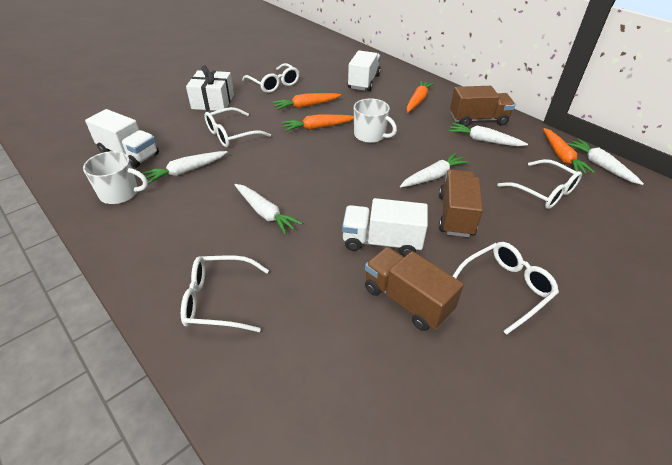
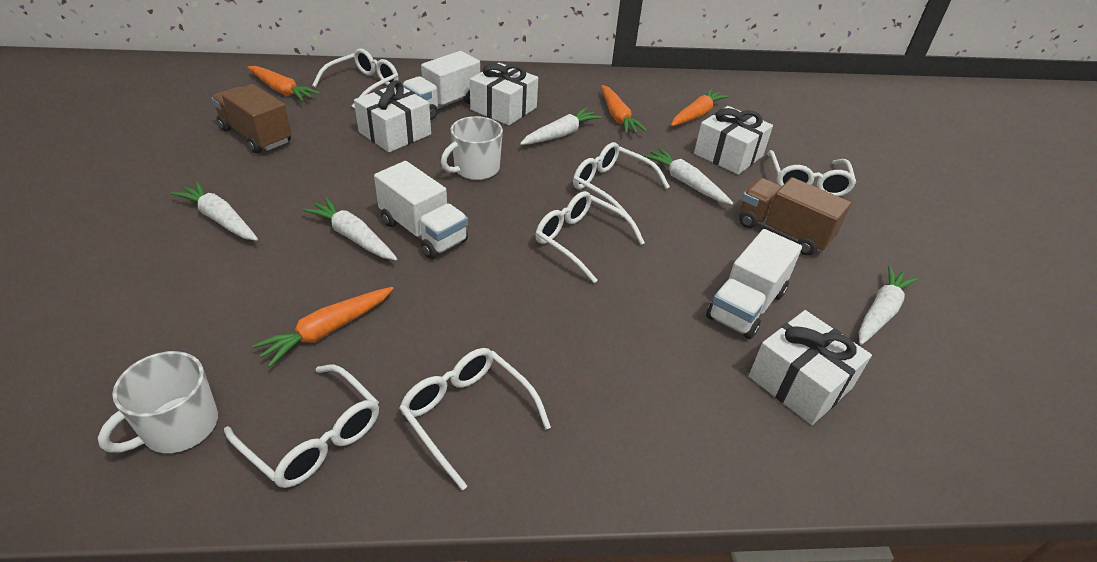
brown truck: 3 -> 2
white gift: 1 -> 4
white glasses: 5 -> 6

